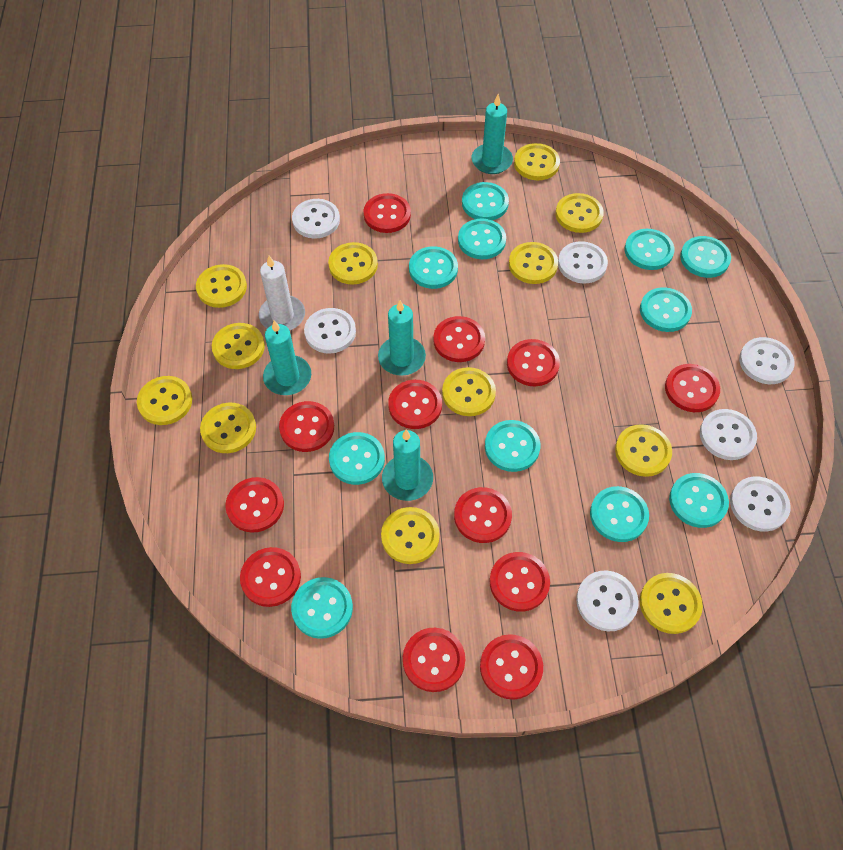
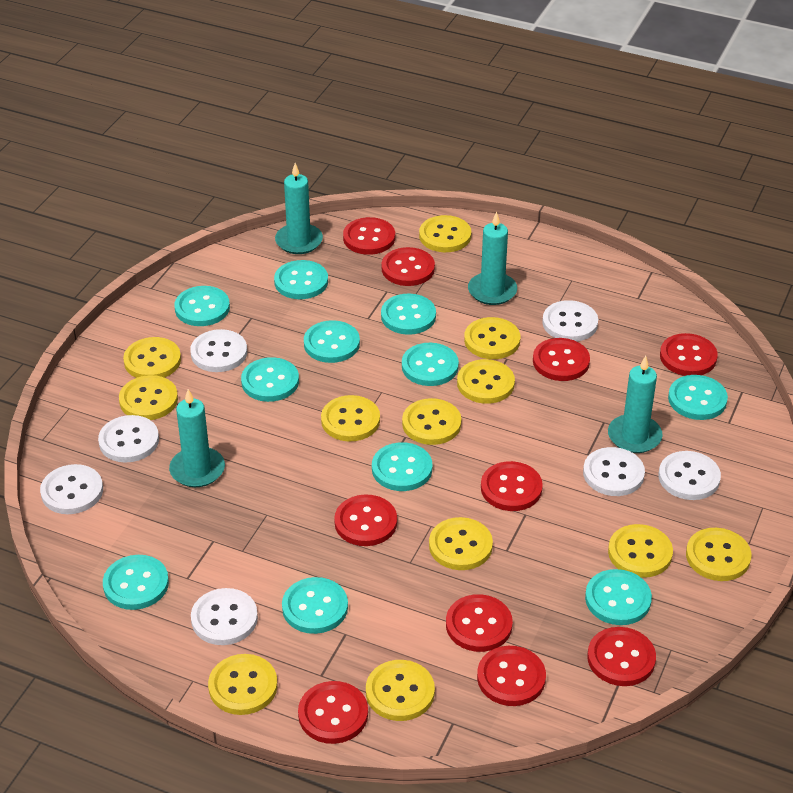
red button: 12 -> 10
white candle: 1 -> 0

